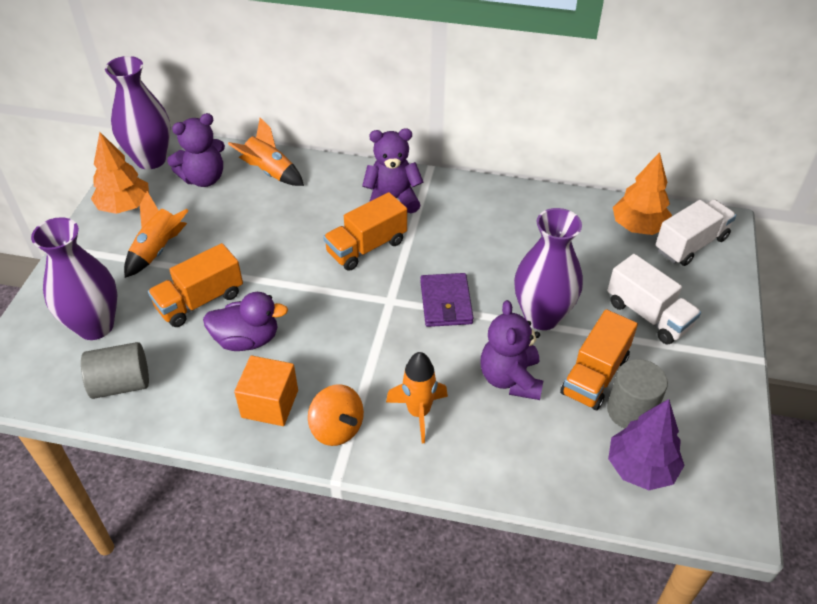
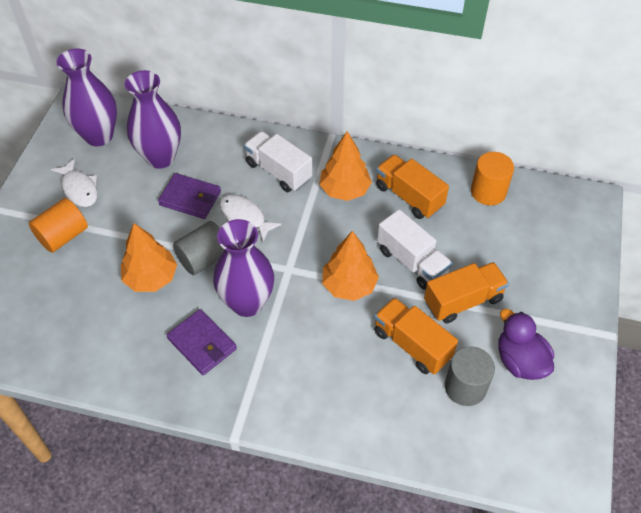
orange cube: 1 -> 0
orange cylinder: 0 -> 2
orange rocket: 3 -> 0
orange spinning top: 1 -> 0
orange tree: 2 -> 3
purple teddy bear: 3 -> 0
purple tree: 1 -> 0
purple wallet: 1 -> 2
white fish: 0 -> 2

